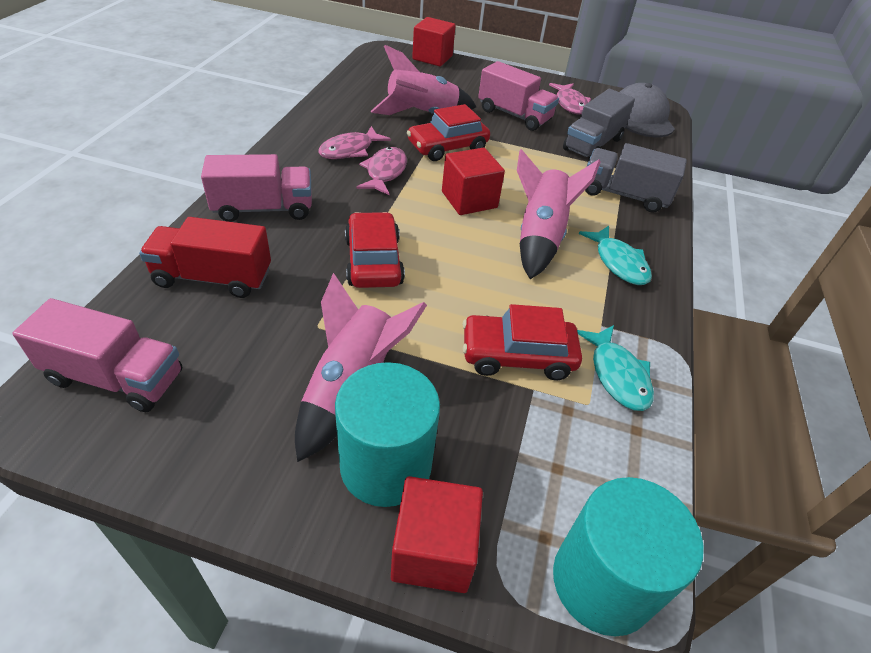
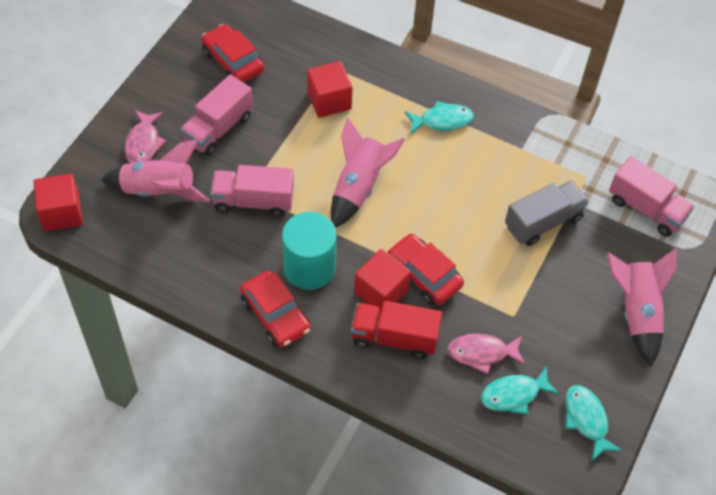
grey cap: 1 -> 0
grey truck: 2 -> 1
pink fish: 3 -> 2
turquoise cylinder: 2 -> 1
turquoise fish: 2 -> 3

